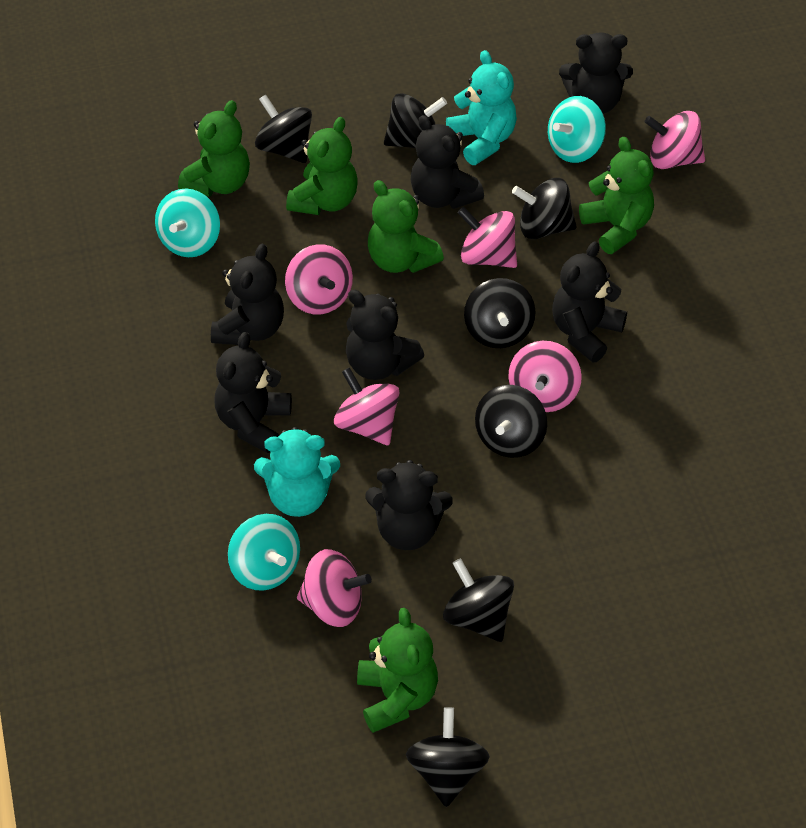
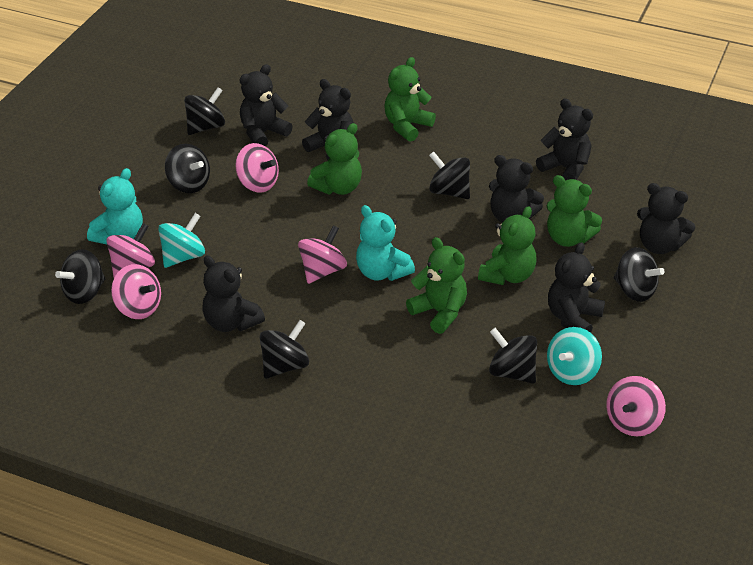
pink spinning top: 6 -> 5
turquoise spinning top: 3 -> 2

